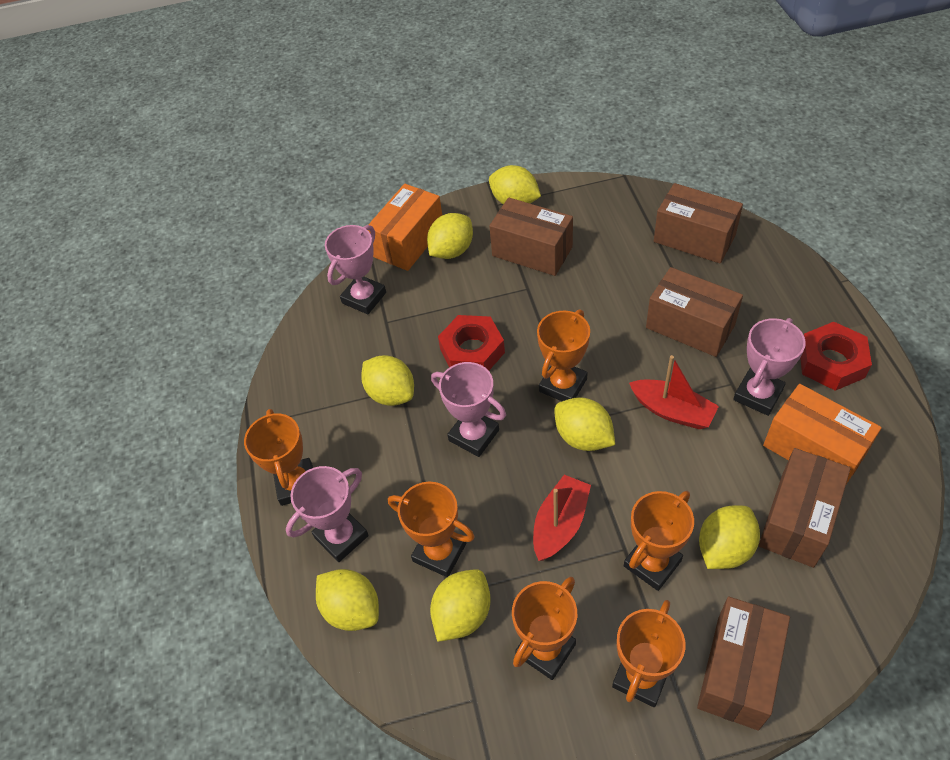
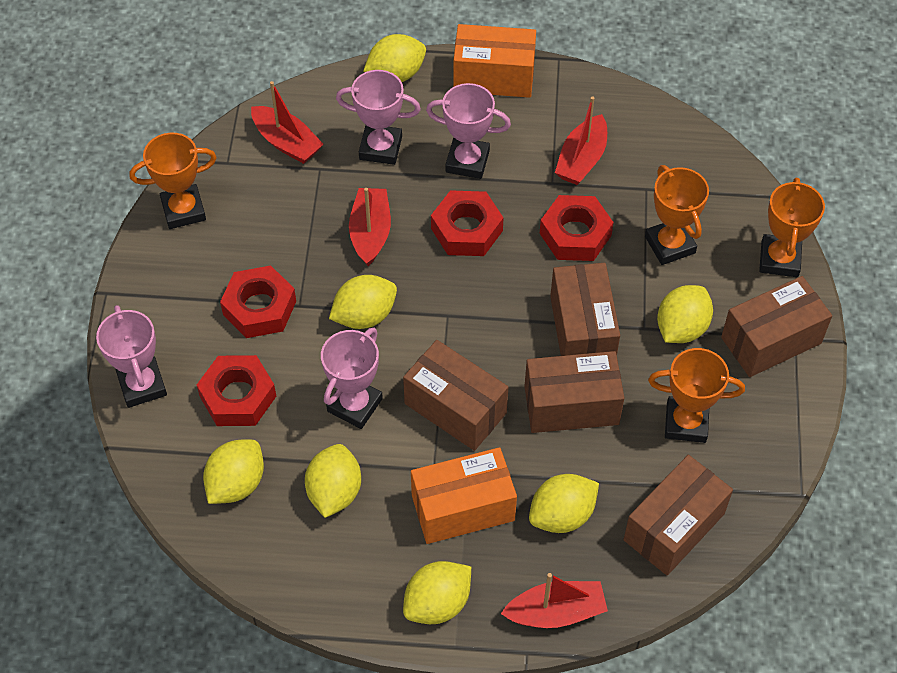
orange trophy: 6 -> 4
red boat: 2 -> 4
red nut: 2 -> 4

